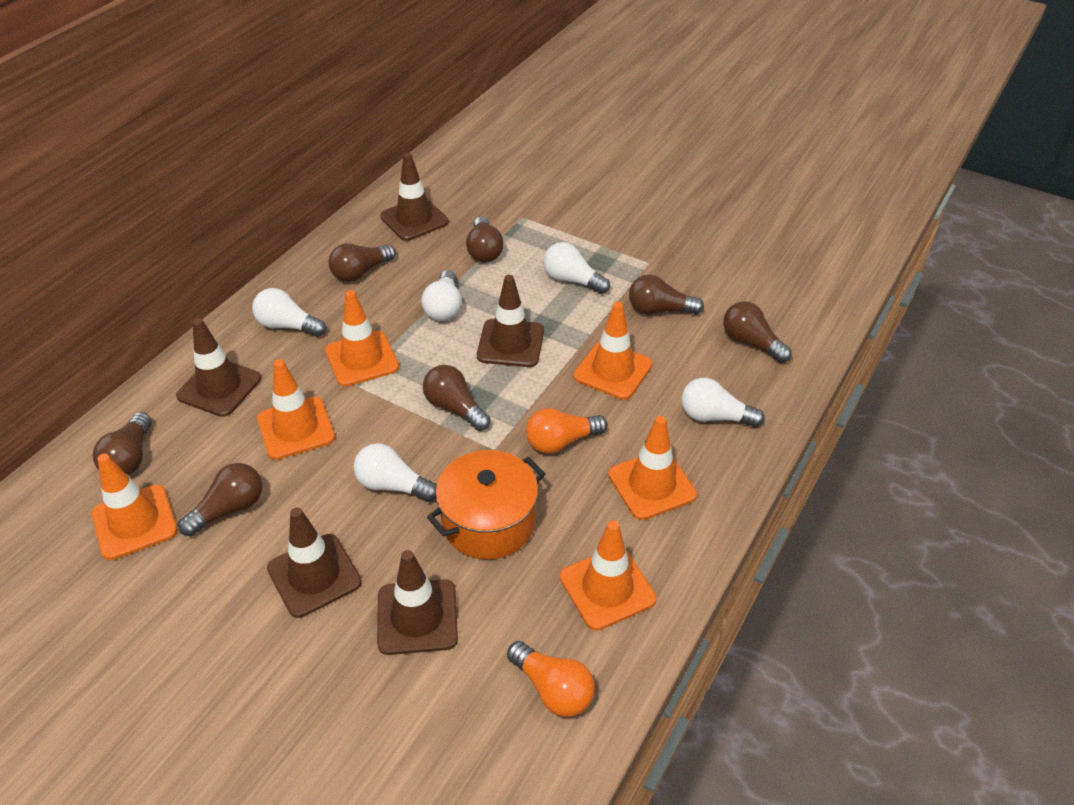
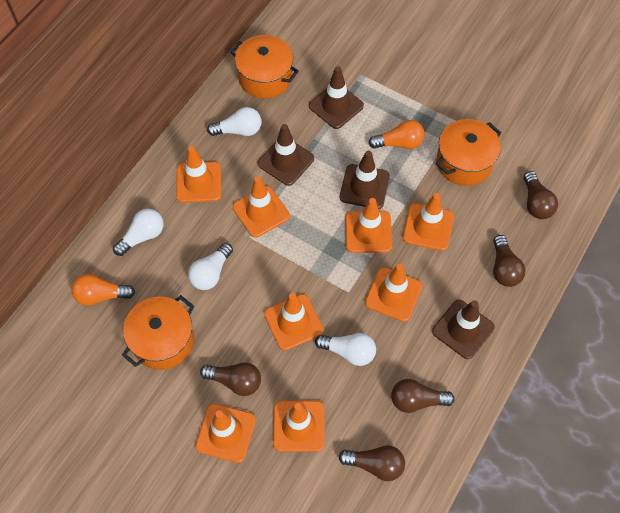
brown light bulb: 7 -> 5
brown traffic cone: 5 -> 4
orange pot: 1 -> 3
orange traffic cone: 6 -> 8
white light bulb: 5 -> 4

